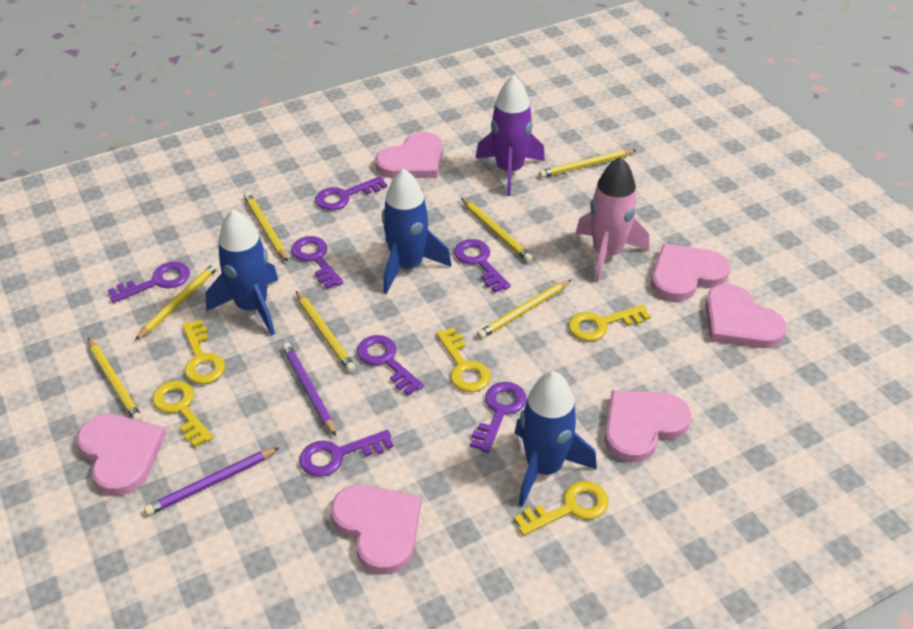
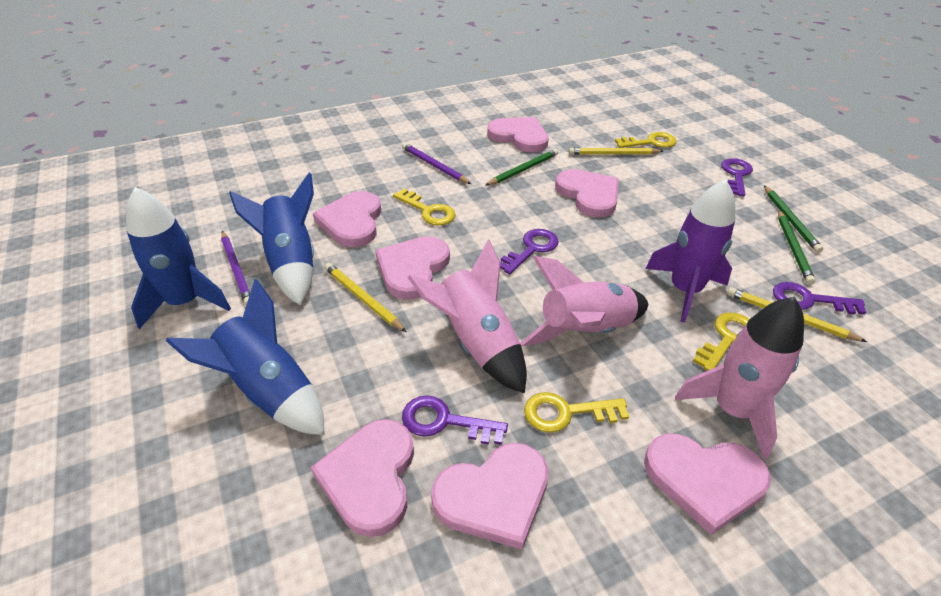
green pencil: 0 -> 3
pink heart: 6 -> 7
pink rocket: 1 -> 3
purple key: 7 -> 4
yellow key: 5 -> 4
yellow pencil: 7 -> 3

